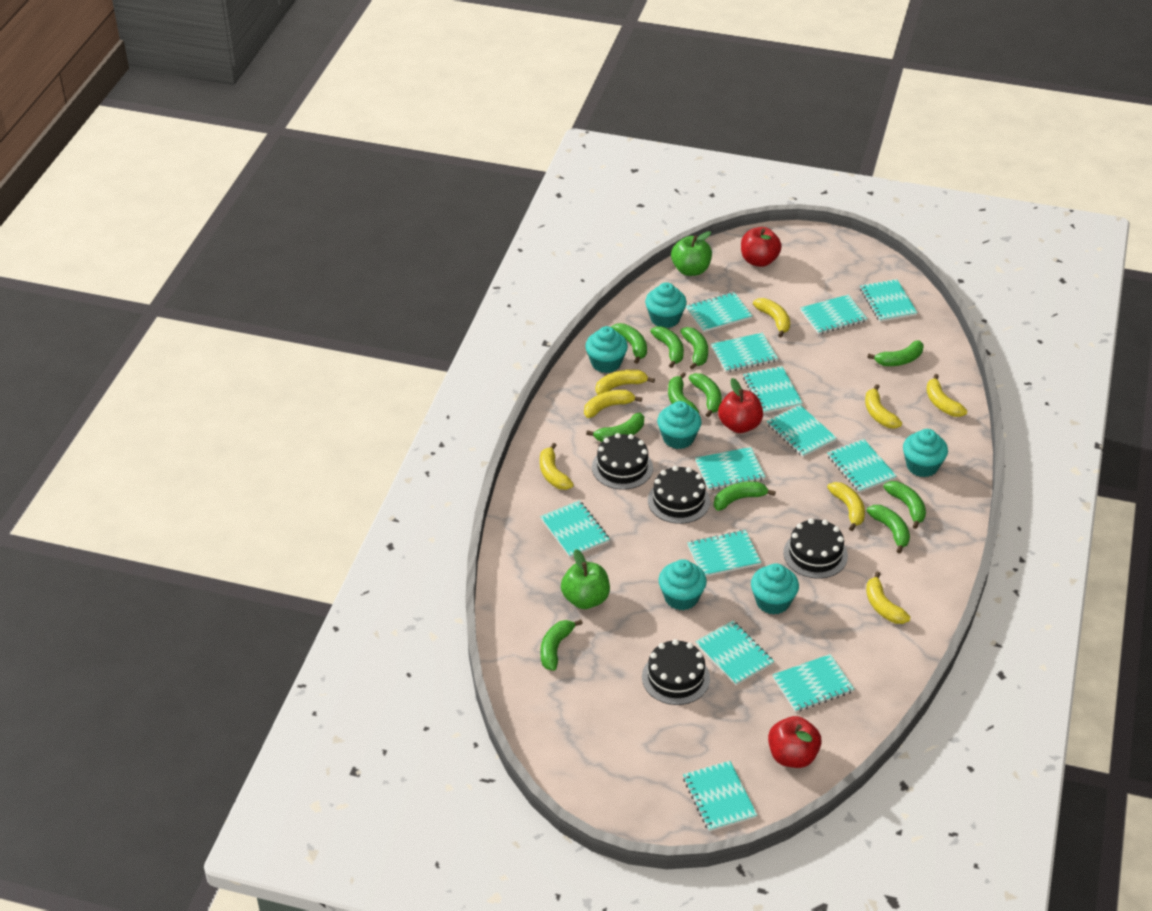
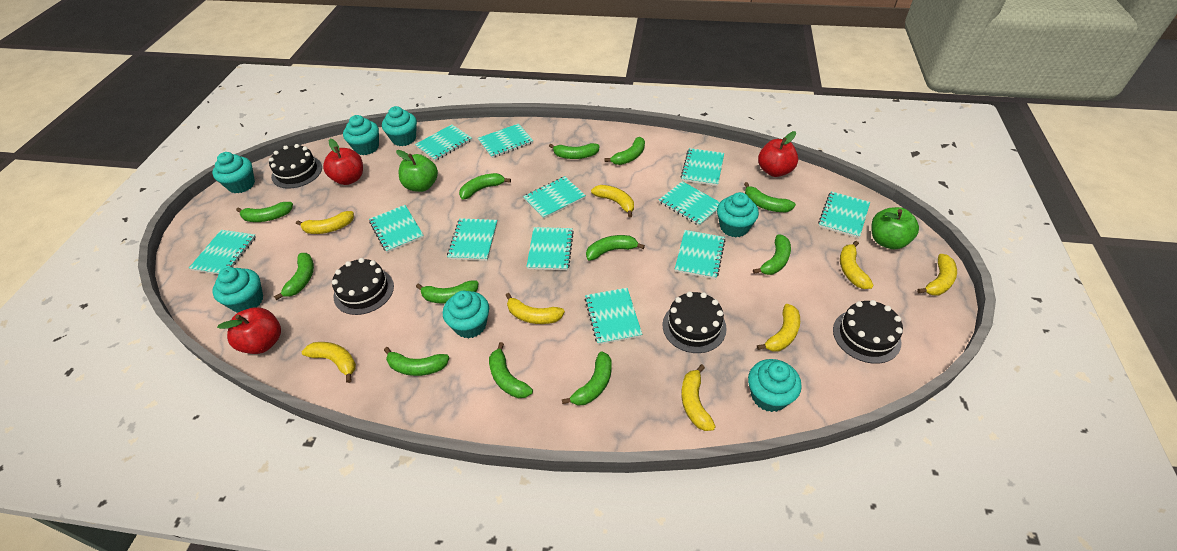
green banana: 11 -> 12
turquoise cupcake: 6 -> 7
turquoise notebook: 13 -> 12

